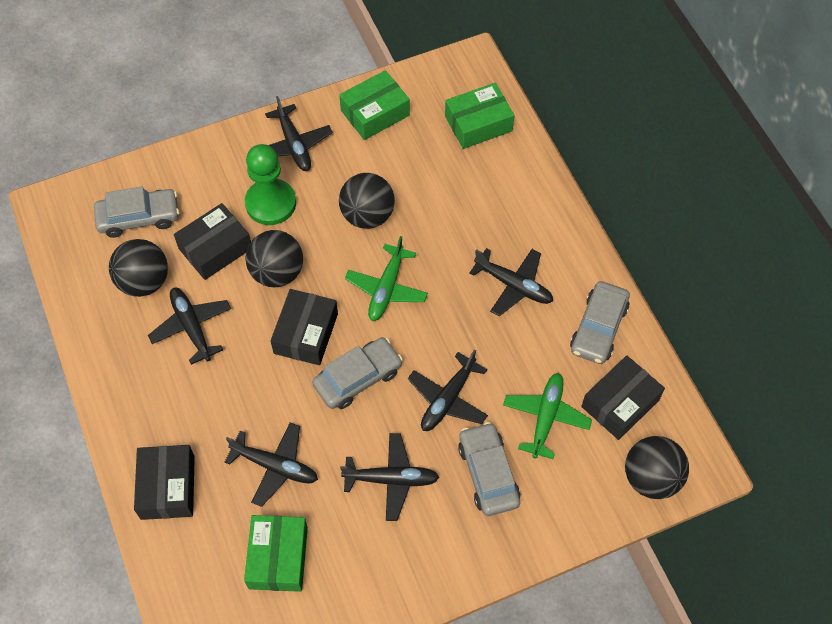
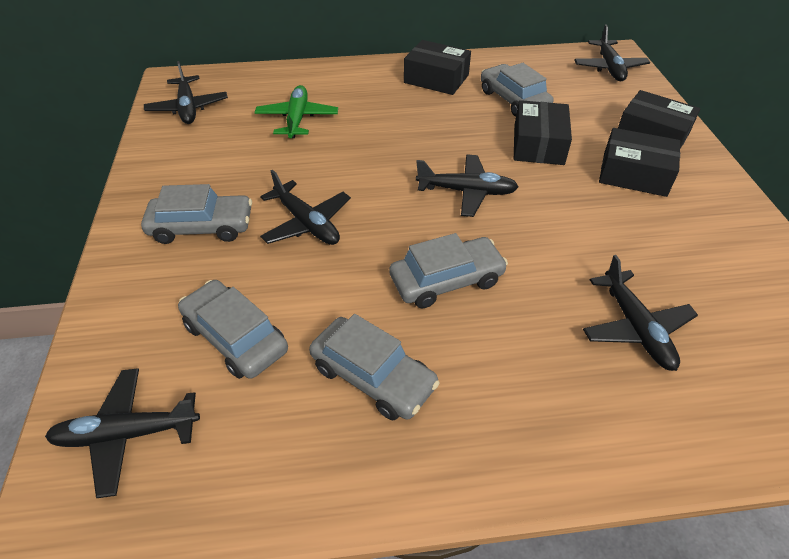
black ball: 4 -> 0
green box: 3 -> 0
green pawn: 1 -> 0
green plane: 2 -> 1
grey car: 4 -> 5

